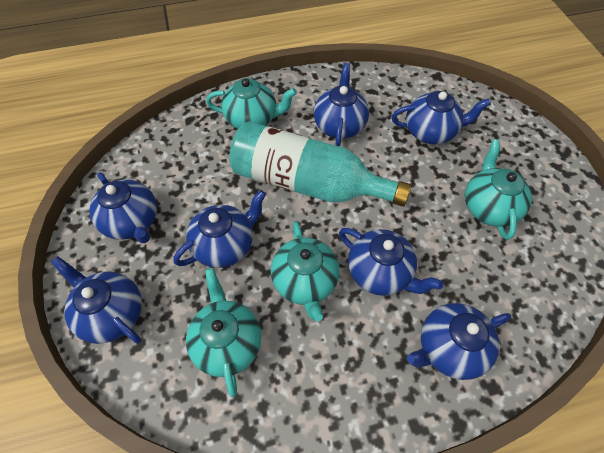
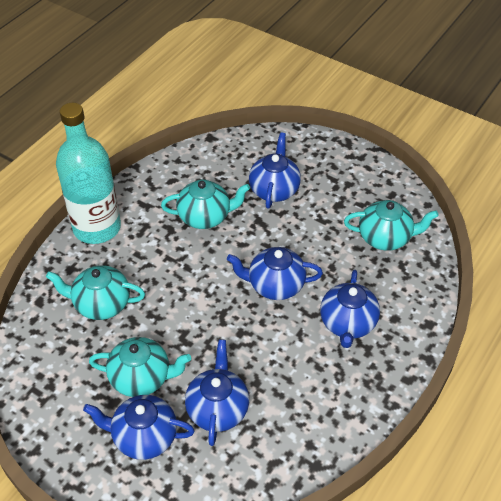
blue teapot: 7 -> 5

